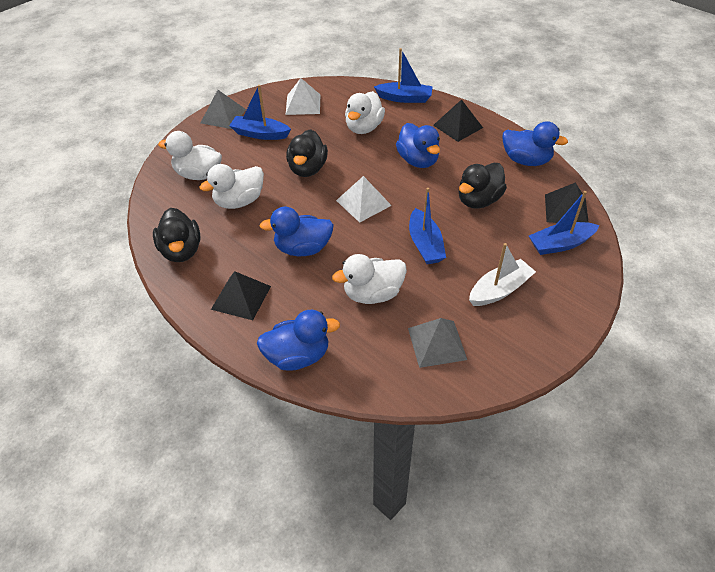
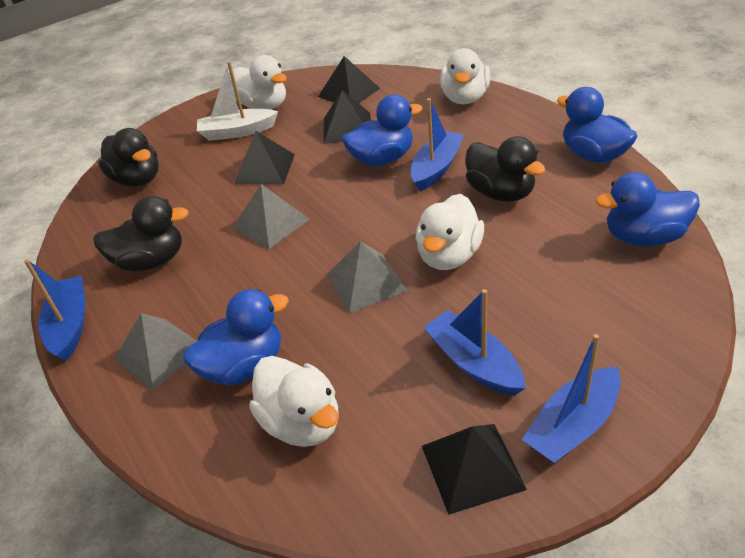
black pyramid: 3 -> 4
grey pyramid: 2 -> 3
white pyramid: 2 -> 0

